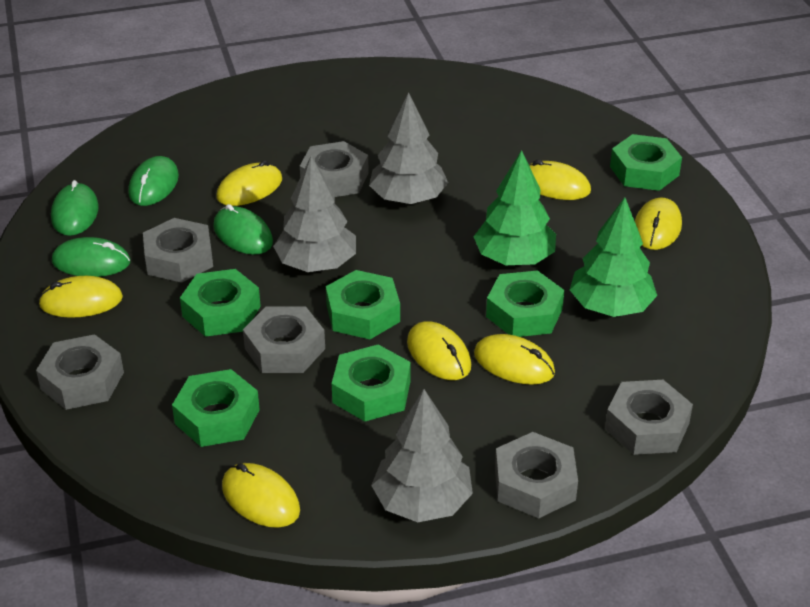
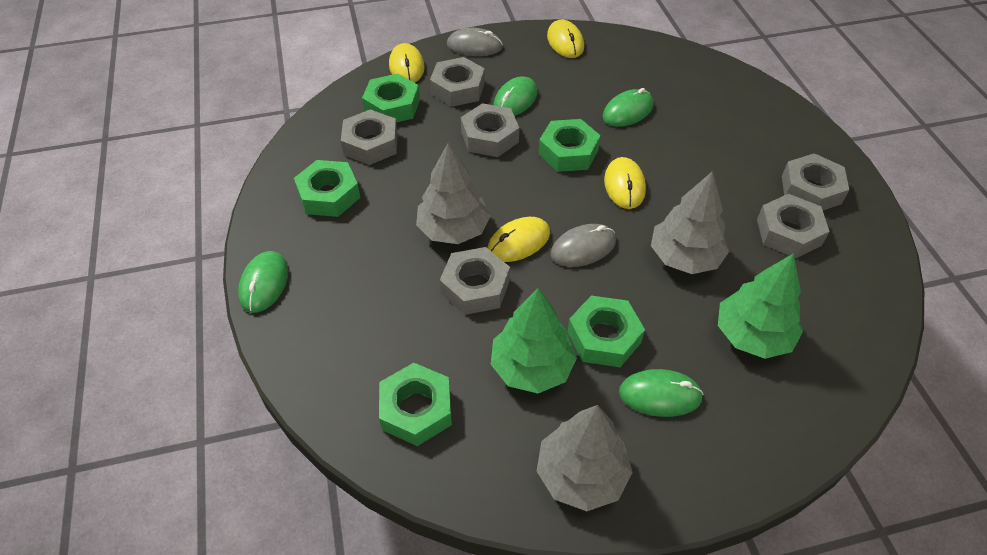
green nut: 6 -> 5
grey mouse: 0 -> 2
yellow mouse: 7 -> 4

